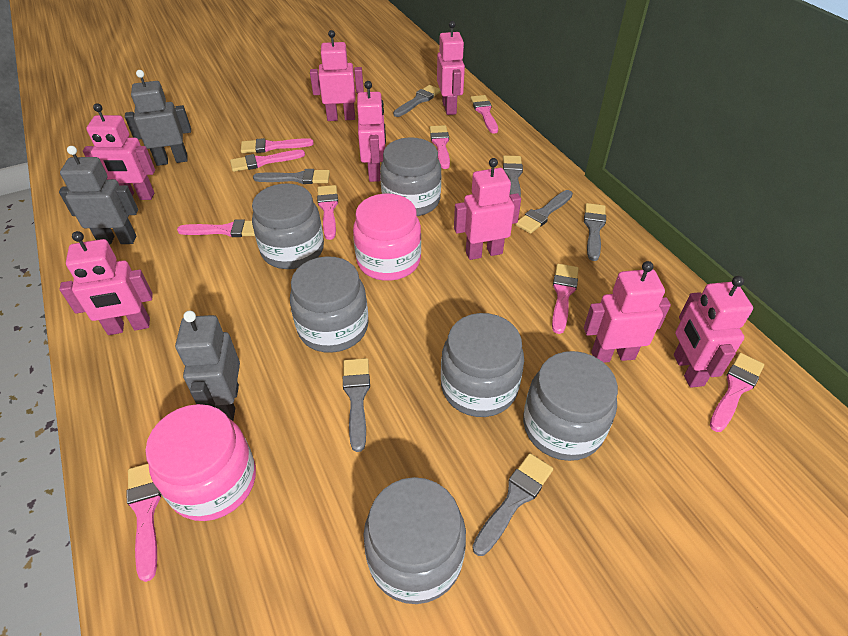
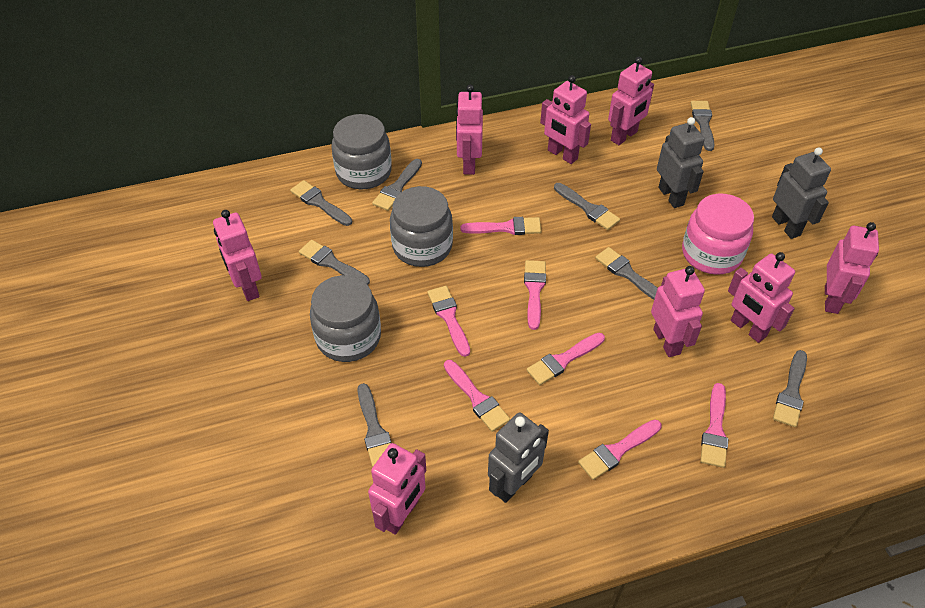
grey brush: 7 -> 8
grey jar: 6 -> 3
pink brush: 9 -> 7
pink jar: 2 -> 1

